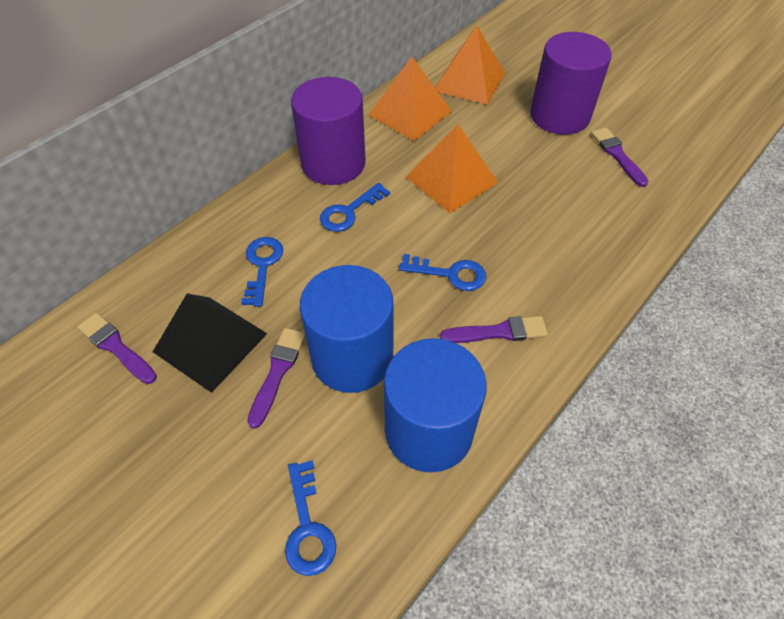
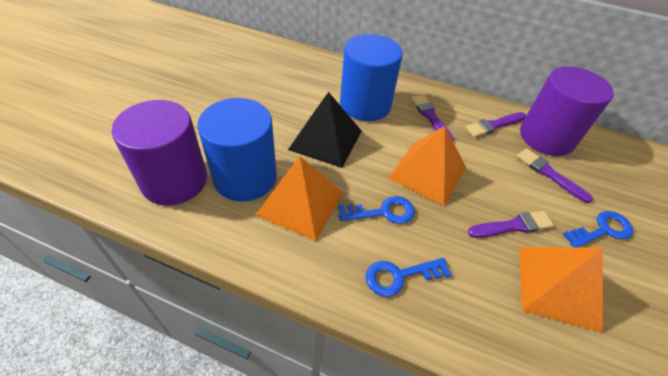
blue key: 4 -> 3

